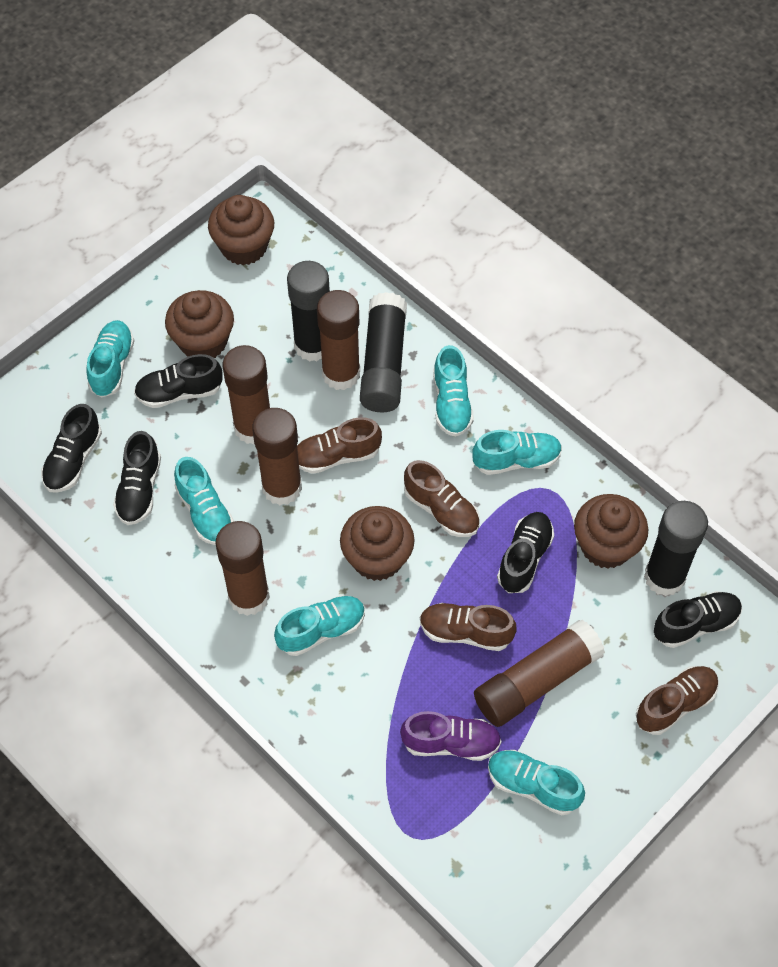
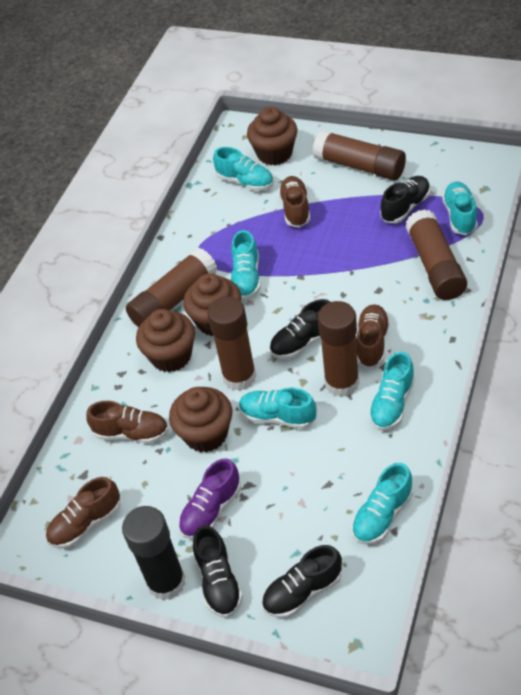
black glue stick: 3 -> 1
black shoe: 5 -> 4

